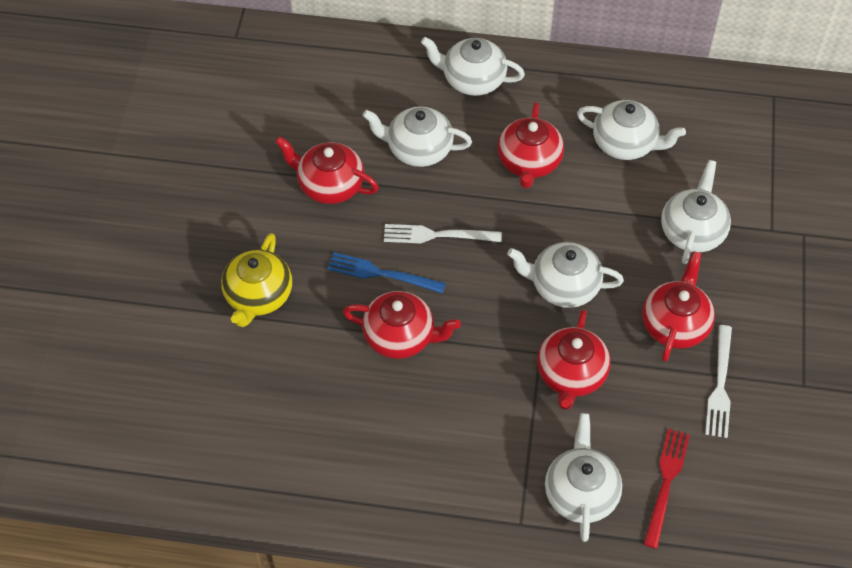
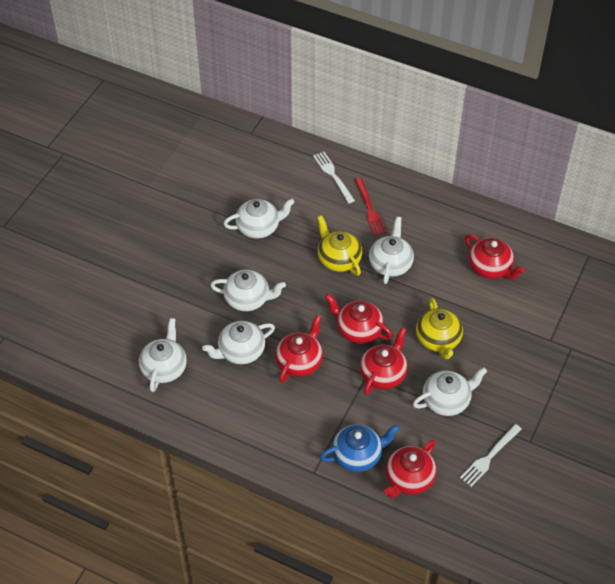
blue fork: 1 -> 0
blue teapot: 0 -> 1
yellow teapot: 1 -> 2

